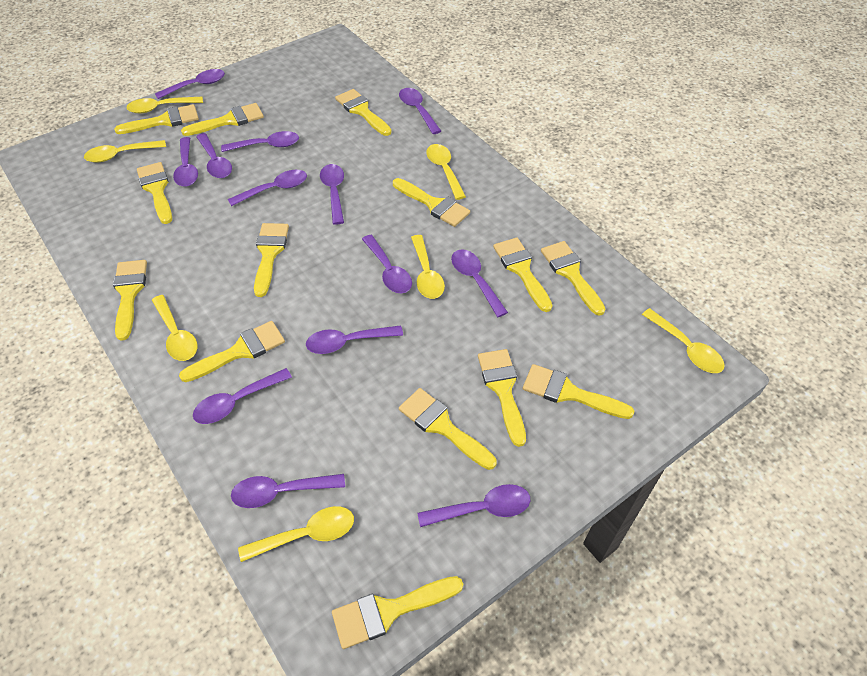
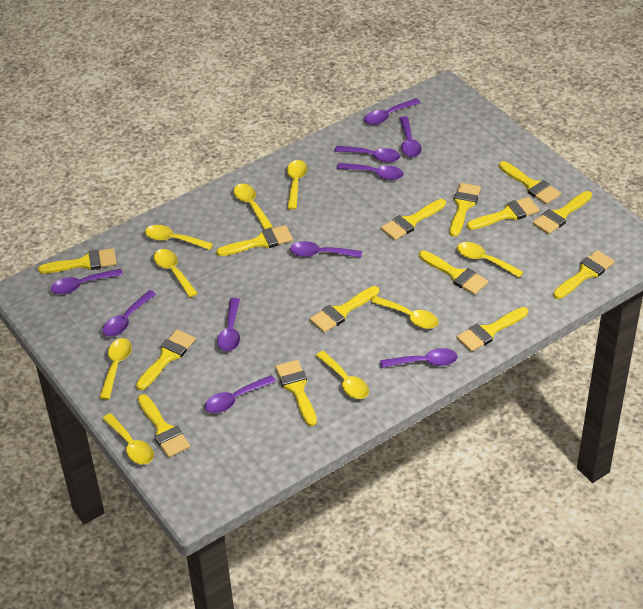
purple spoon: 13 -> 10
yellow spoon: 7 -> 9

